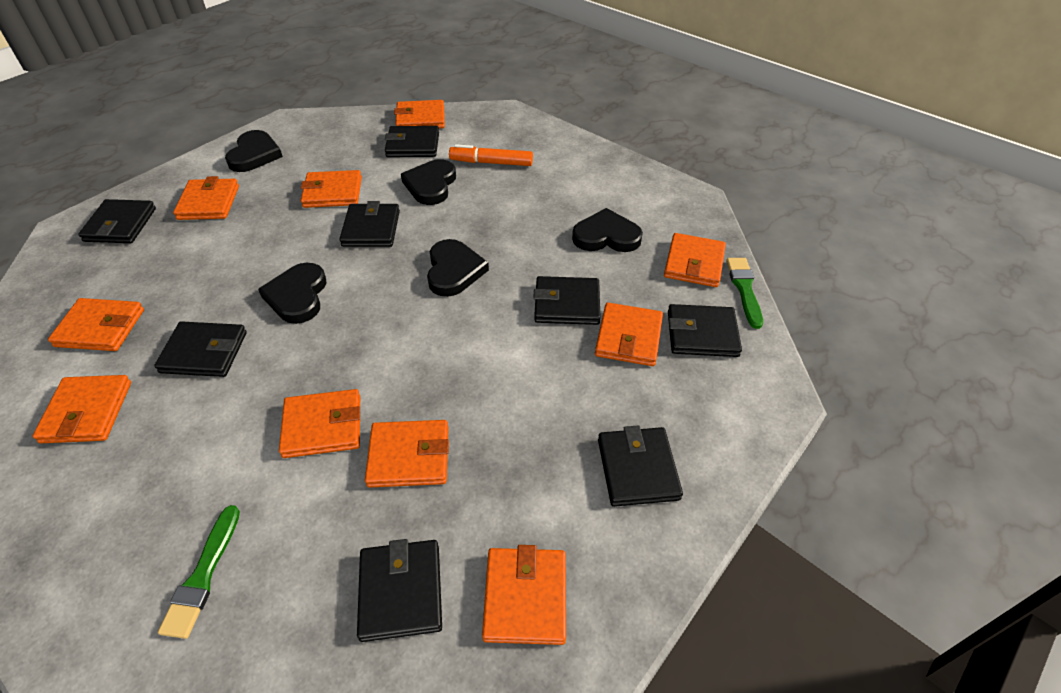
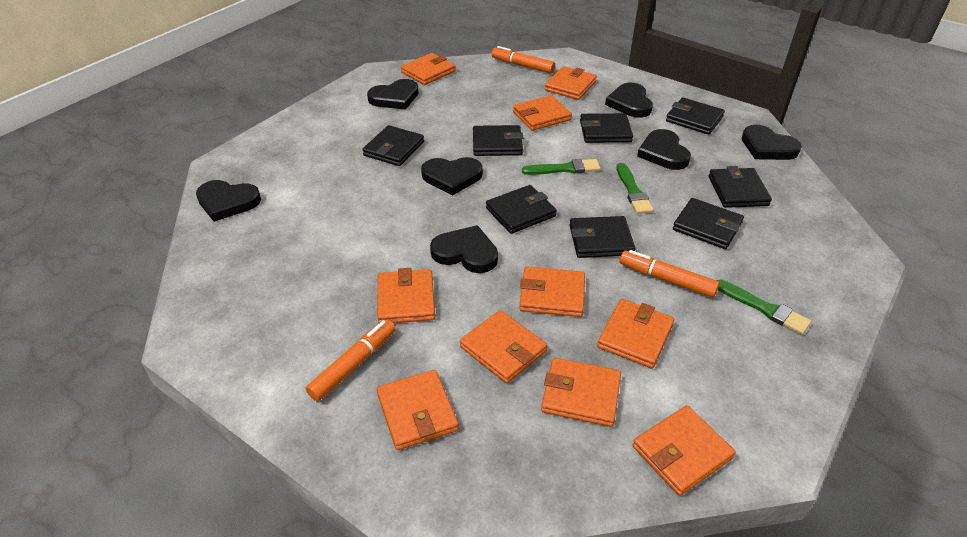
black heart: 5 -> 7
green brush: 2 -> 3
orange marker: 1 -> 3

